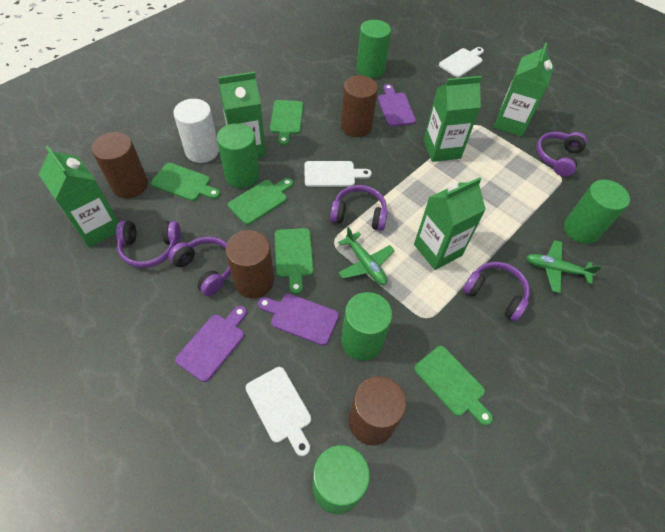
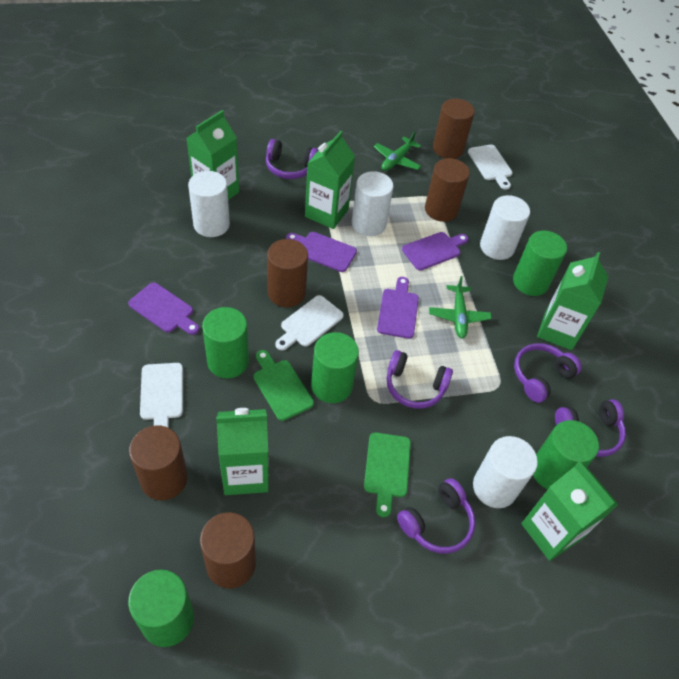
brown cylinder: 4 -> 5
green cutting board: 5 -> 2
purple cutting board: 3 -> 4
white cylinder: 1 -> 4

